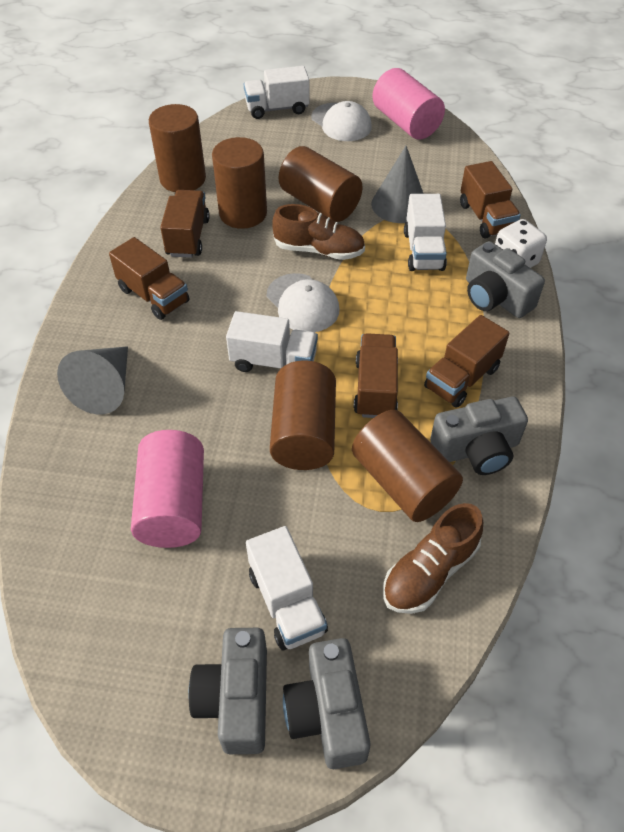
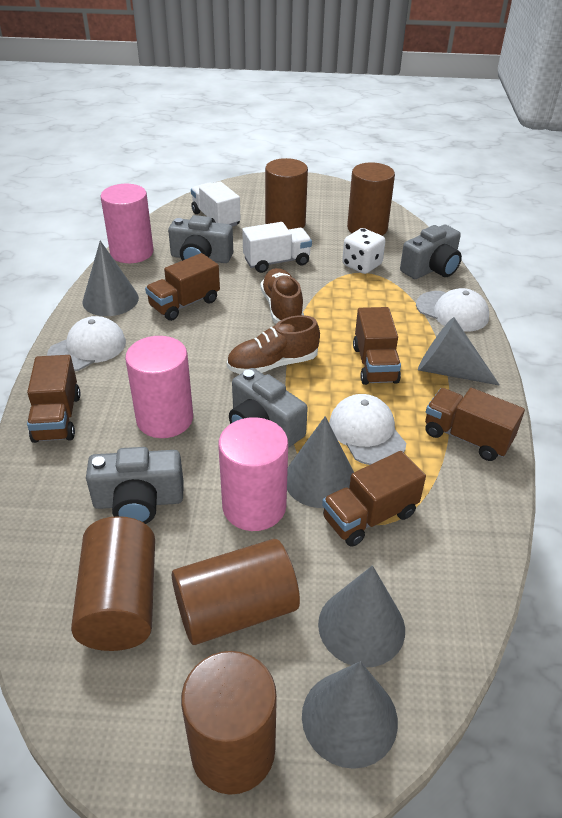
grey cone: 2 -> 5
pink cylinder: 2 -> 3
white cap: 2 -> 3
white truck: 4 -> 2

